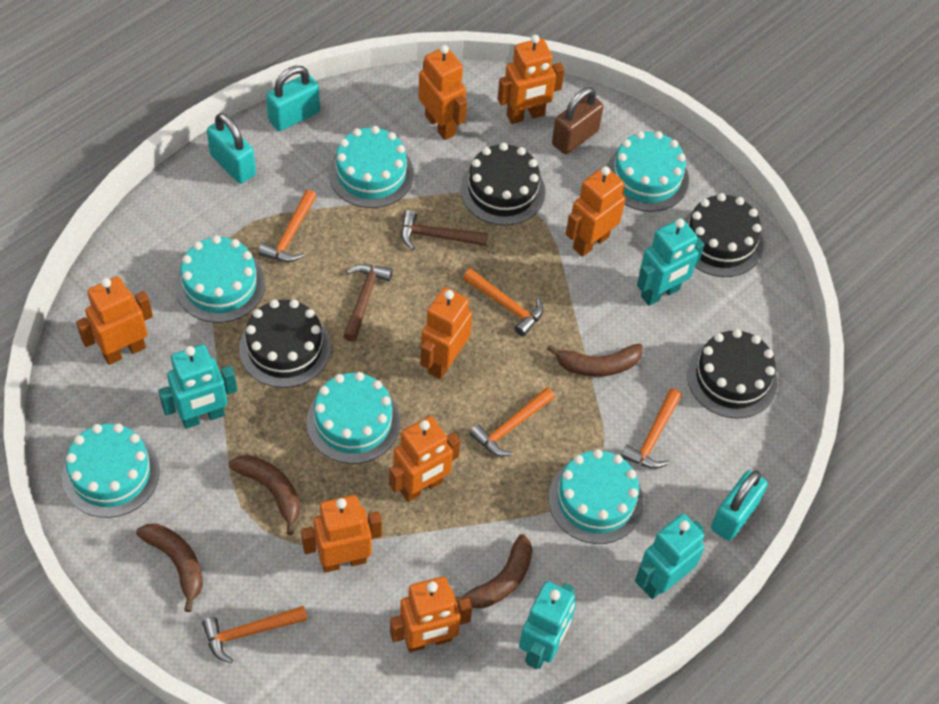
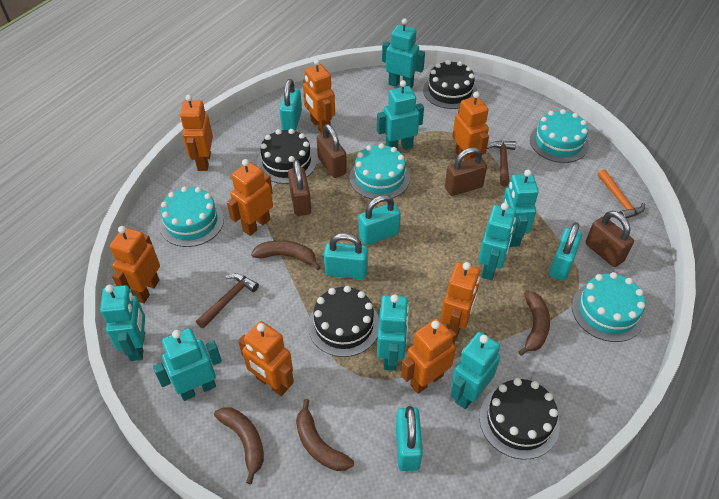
brown padlock: 1 -> 4
orange hammer: 5 -> 1
turquoise cake: 6 -> 4
turquoise padlock: 3 -> 5
turquoise robot: 4 -> 8

